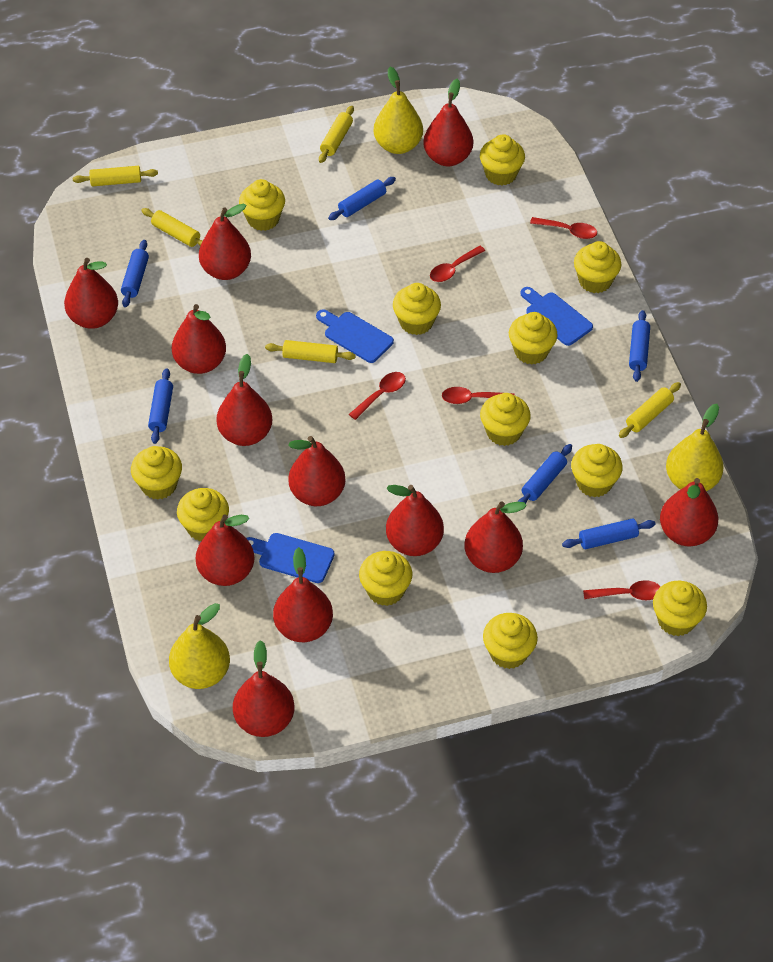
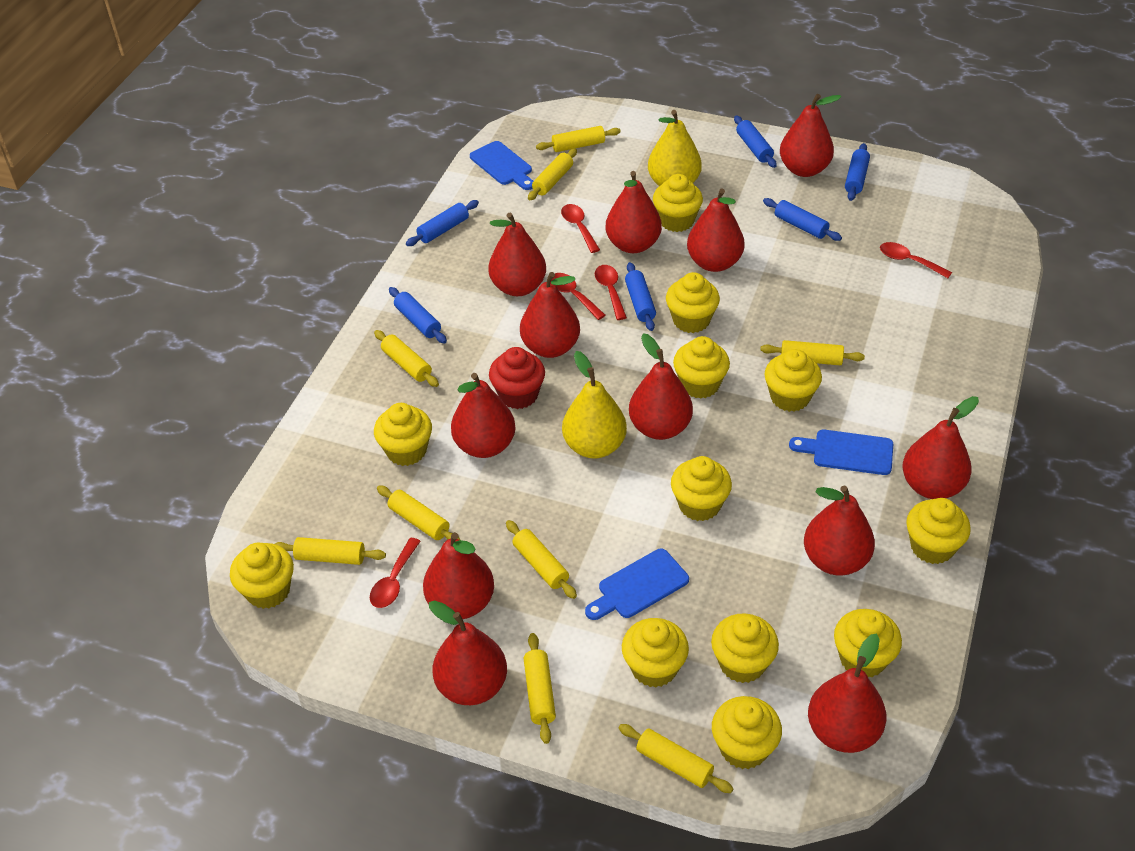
red cupcake: 0 -> 1
yellow pear: 3 -> 2
yellow rolling pin: 5 -> 9

